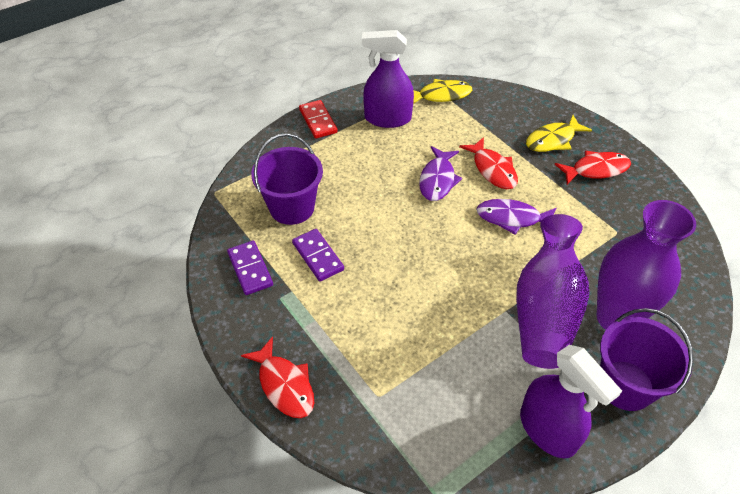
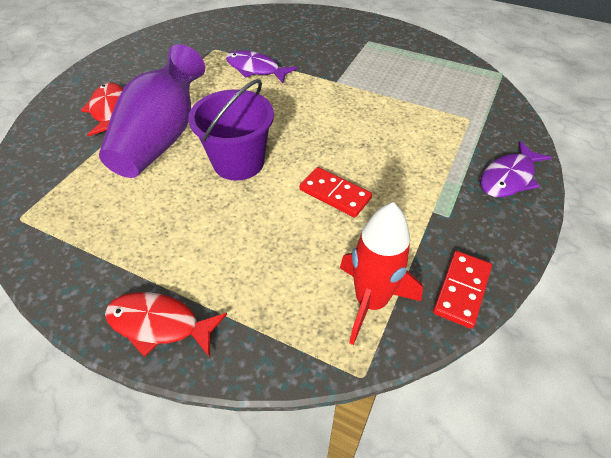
purple bucket: 2 -> 1
purple domino: 2 -> 0
purple spray bottle: 2 -> 0
purple vase: 2 -> 1
red domino: 1 -> 2
red fish: 3 -> 2
red rocket: 0 -> 1
yellow fish: 2 -> 0

